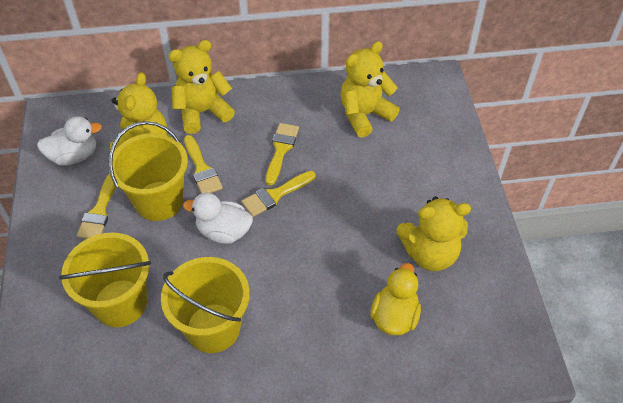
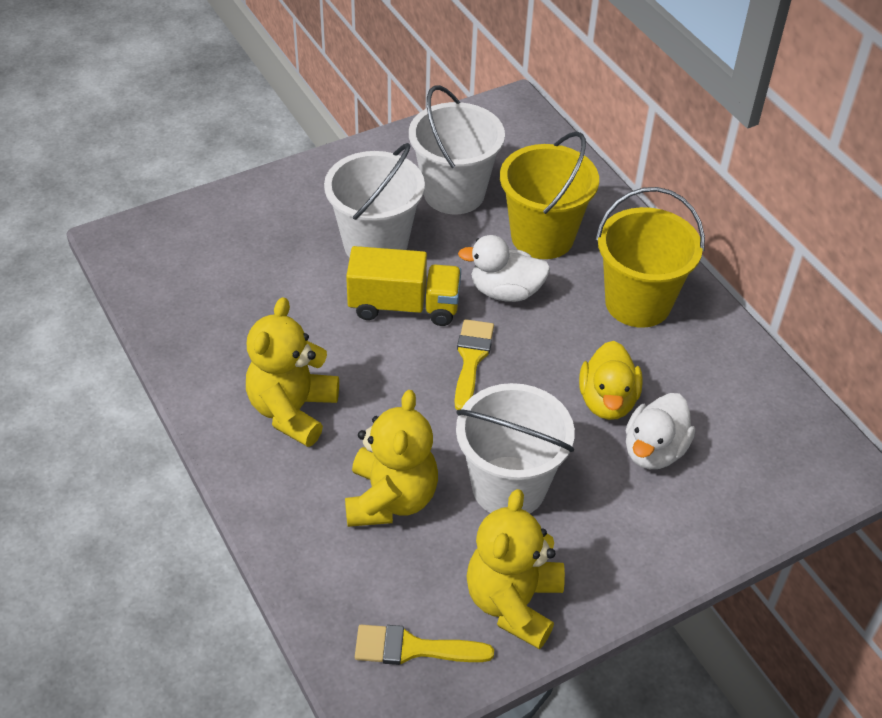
white bucket: 0 -> 3
yellow brush: 4 -> 2
yellow bucket: 3 -> 2
yellow teddy bear: 4 -> 3
yellow truck: 0 -> 1

